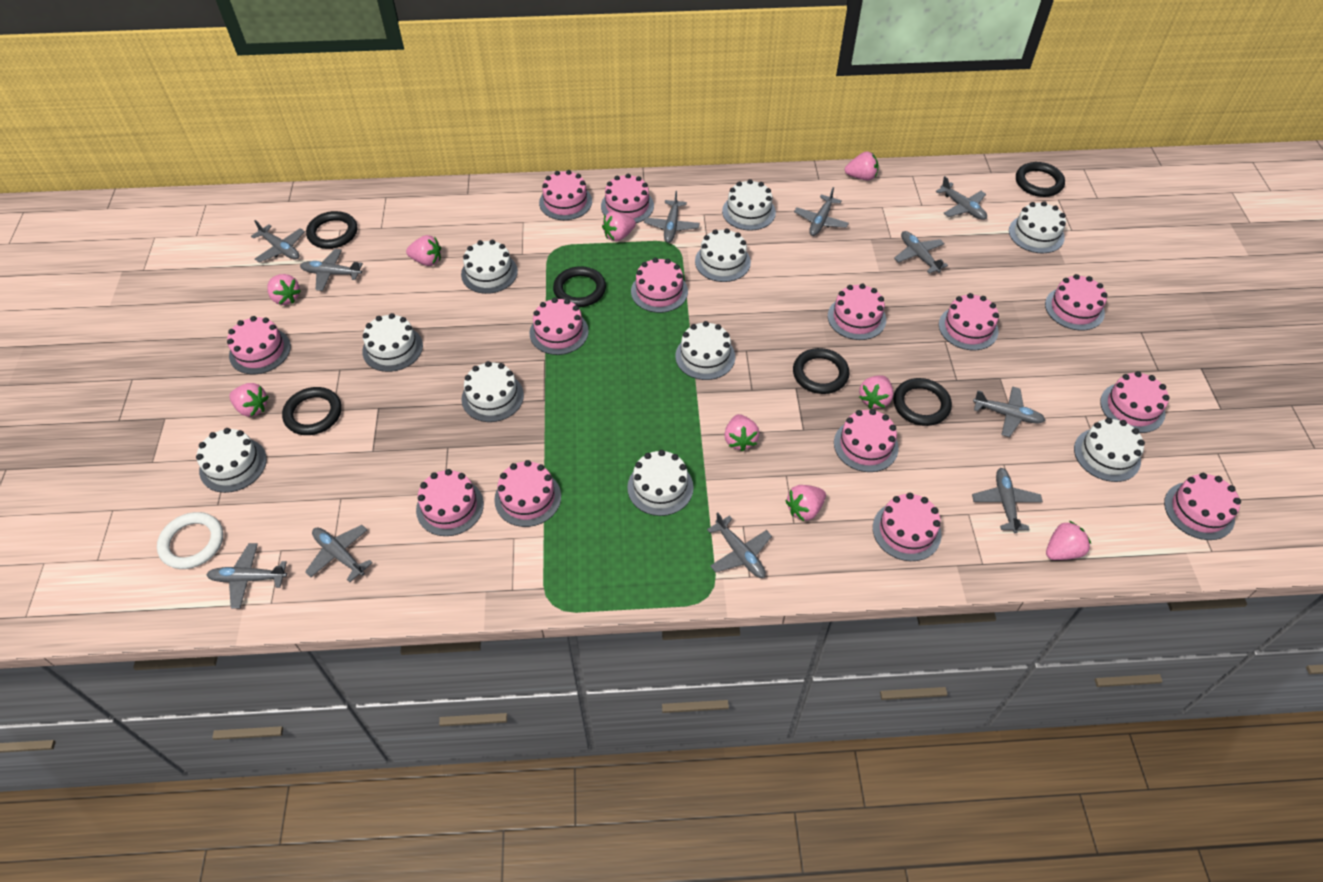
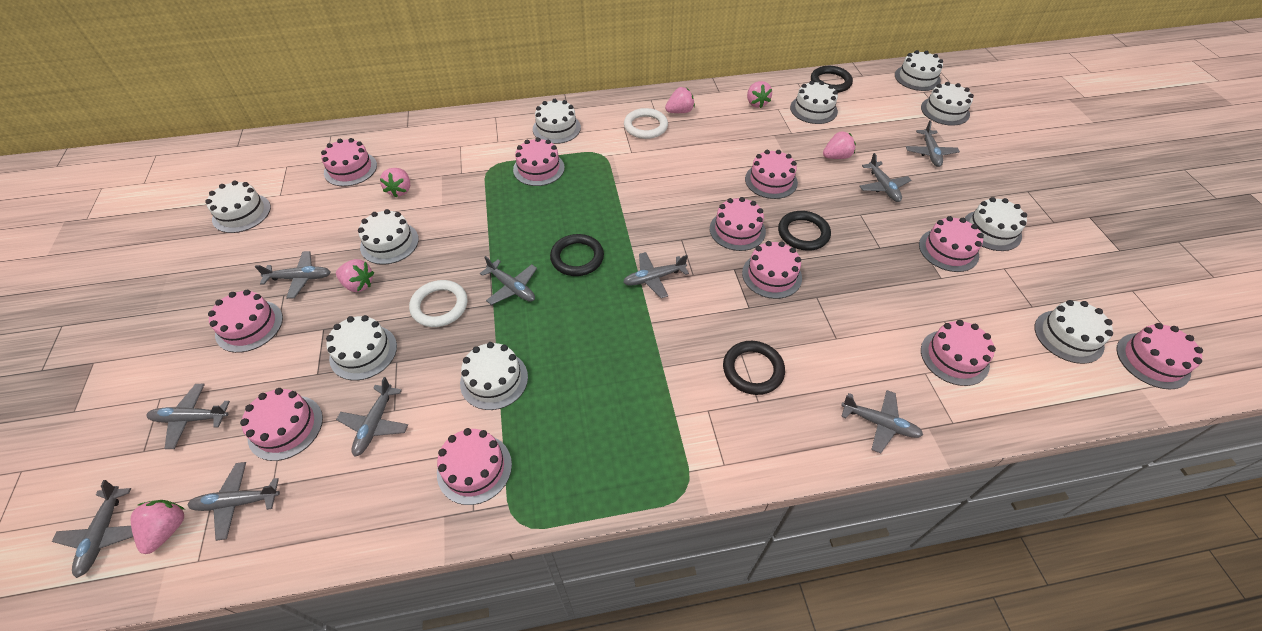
black ring: 6 -> 4
grey plane: 11 -> 10
pink cake: 14 -> 11
pink strawberry: 9 -> 6
white ring: 1 -> 2

